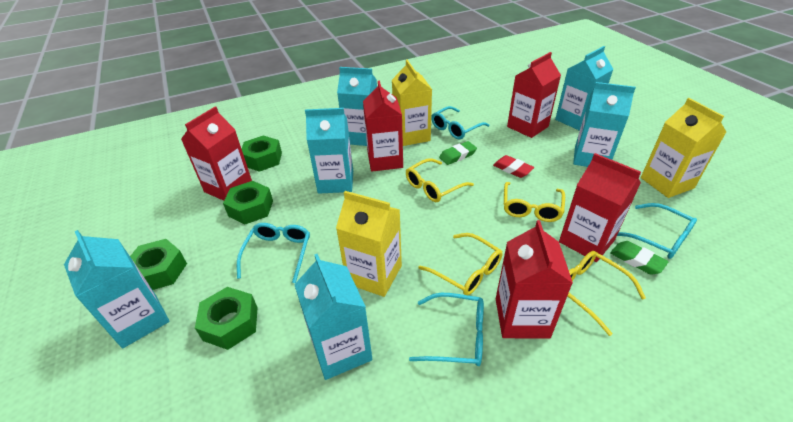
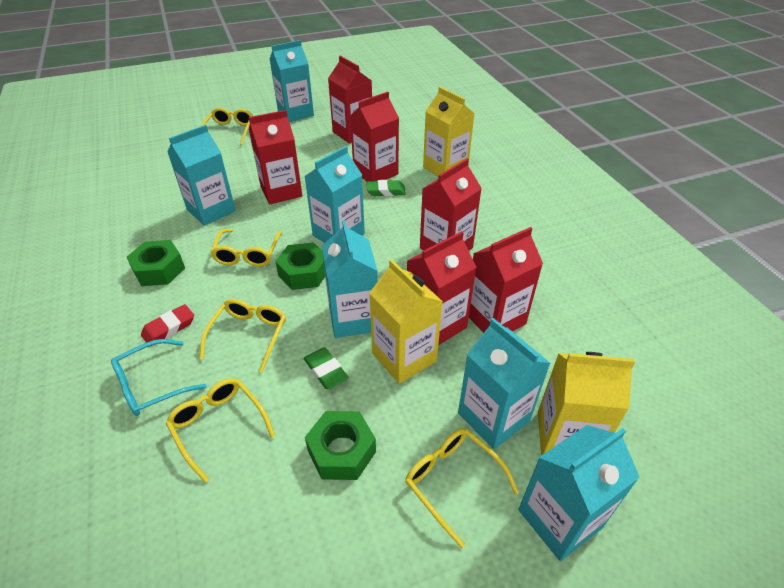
green nut: 4 -> 3
red carton: 5 -> 6
turquoise glasses: 4 -> 1
yellow glasses: 4 -> 5

